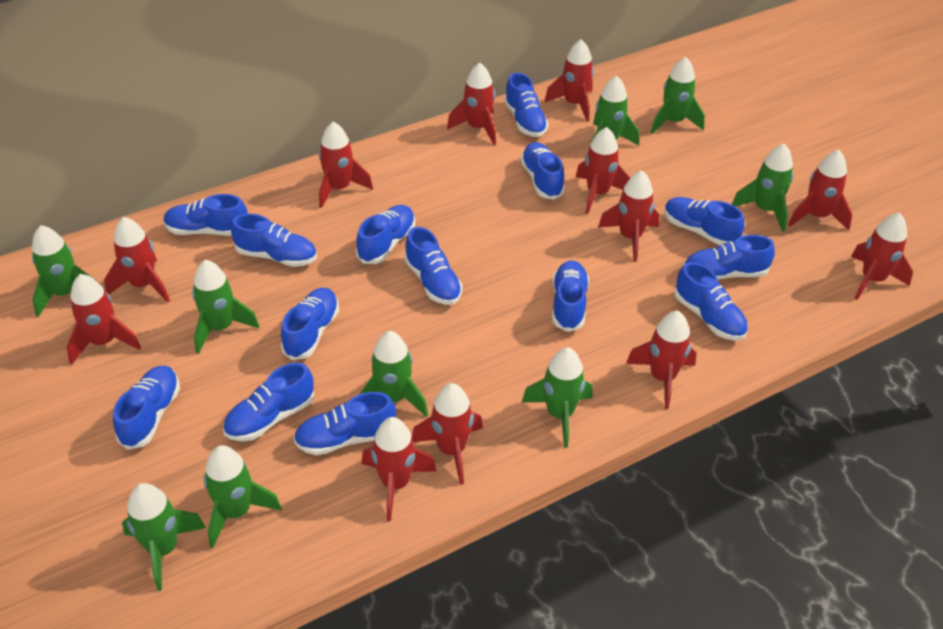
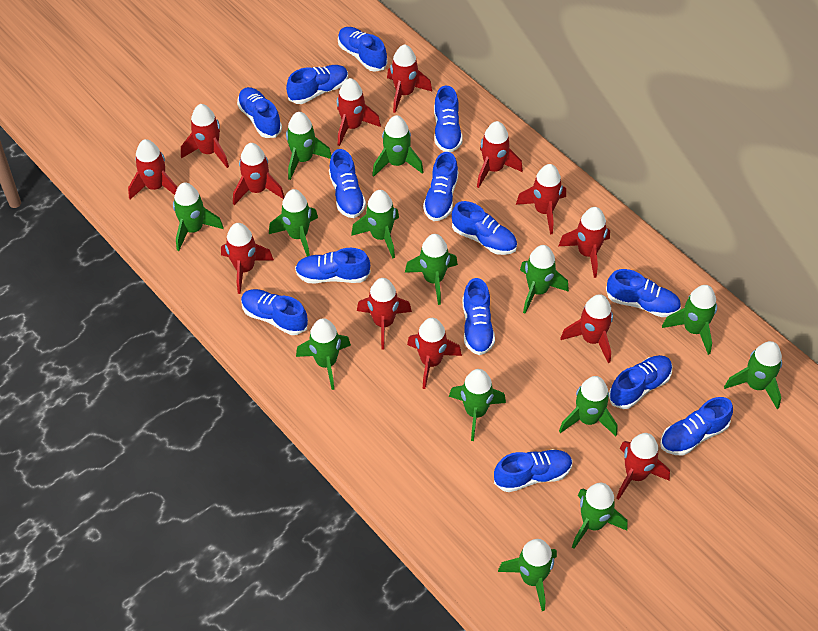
green rocket: 9 -> 14
red rocket: 12 -> 13

